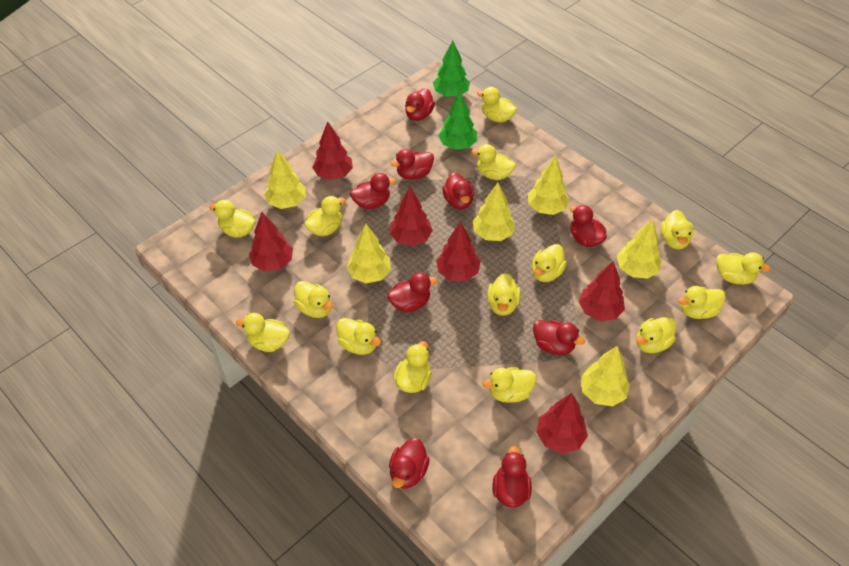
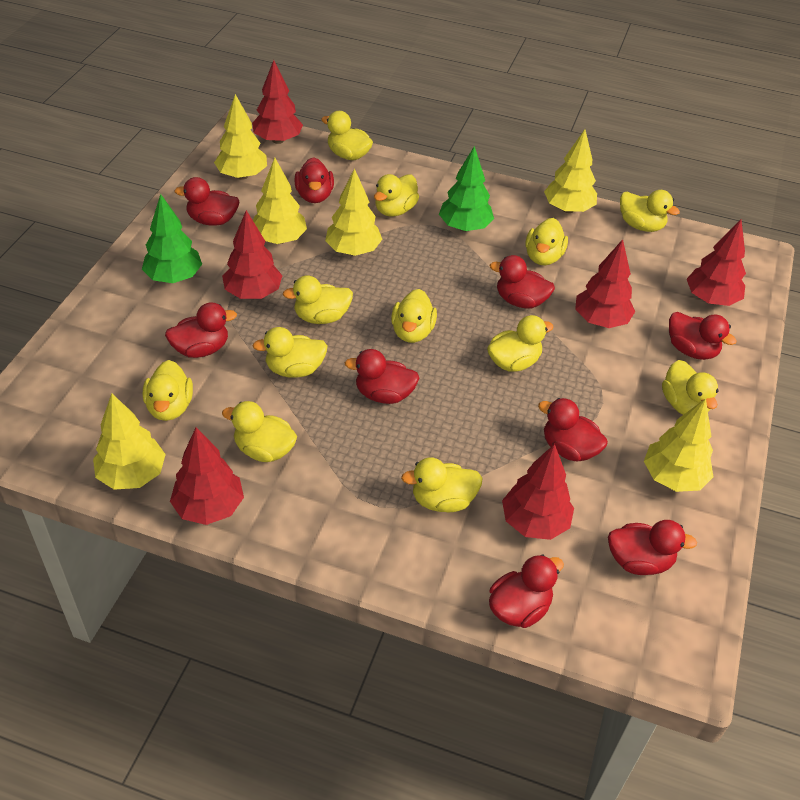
yellow duck: 15 -> 12

